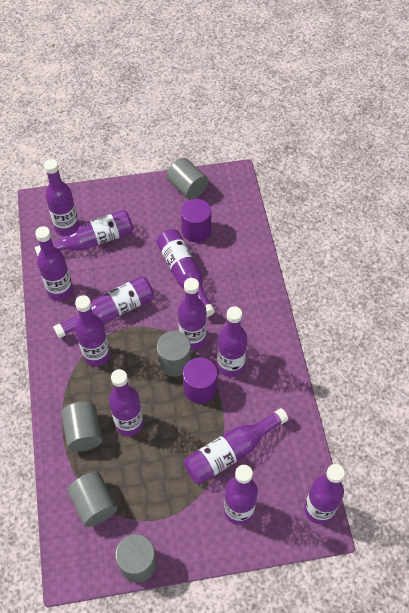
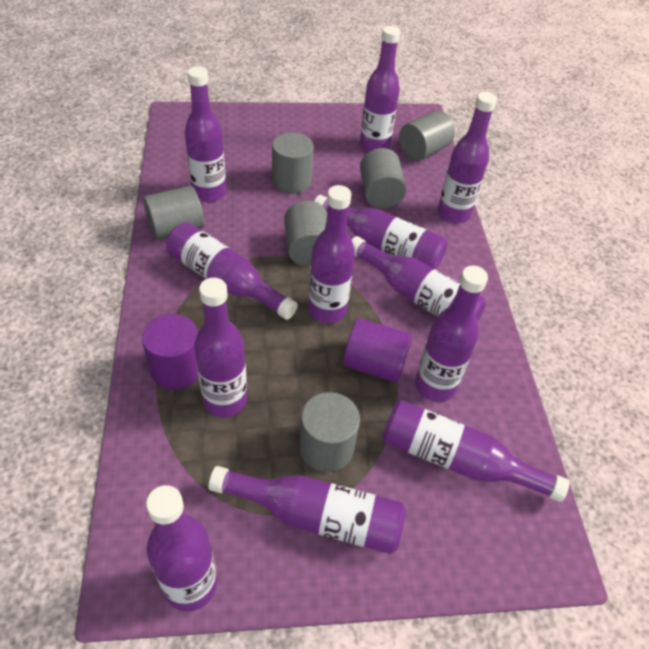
grey cylinder: 5 -> 6

